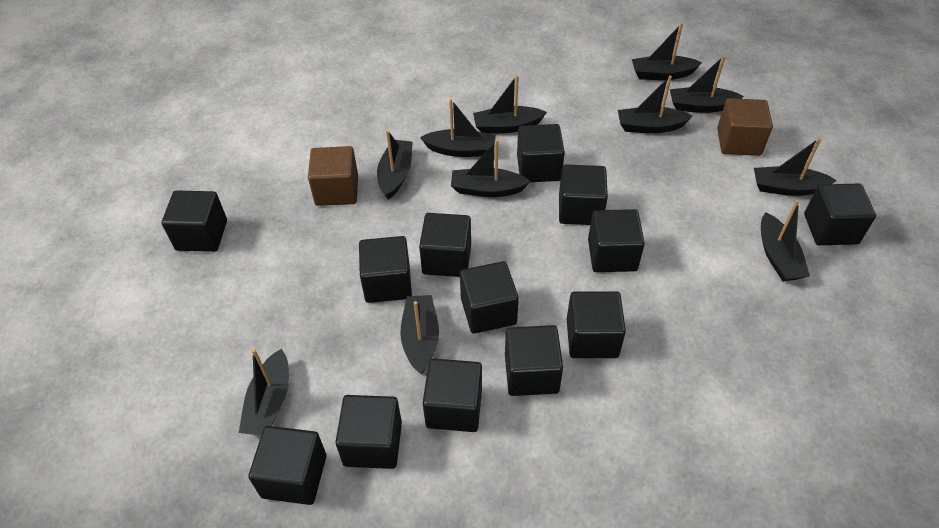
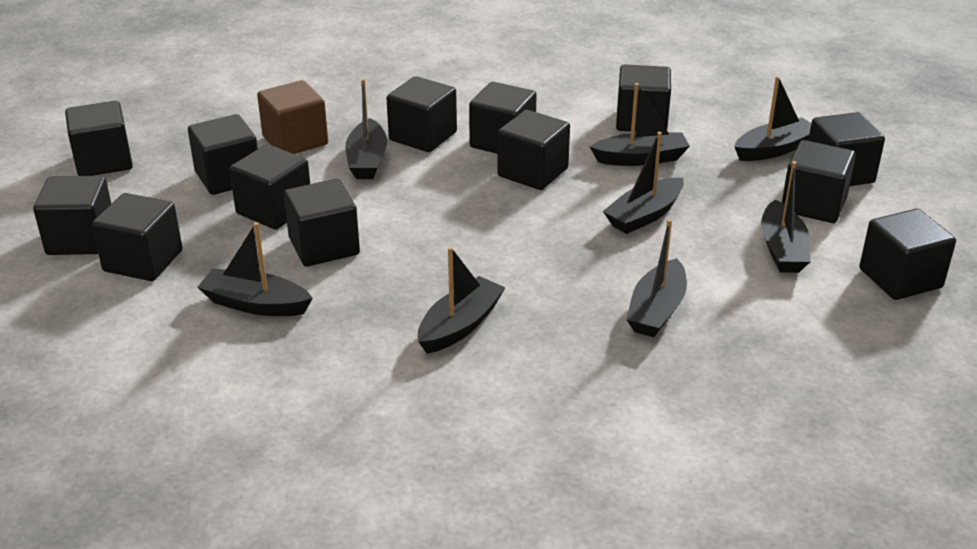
black boat: 11 -> 8
brown cube: 2 -> 1

